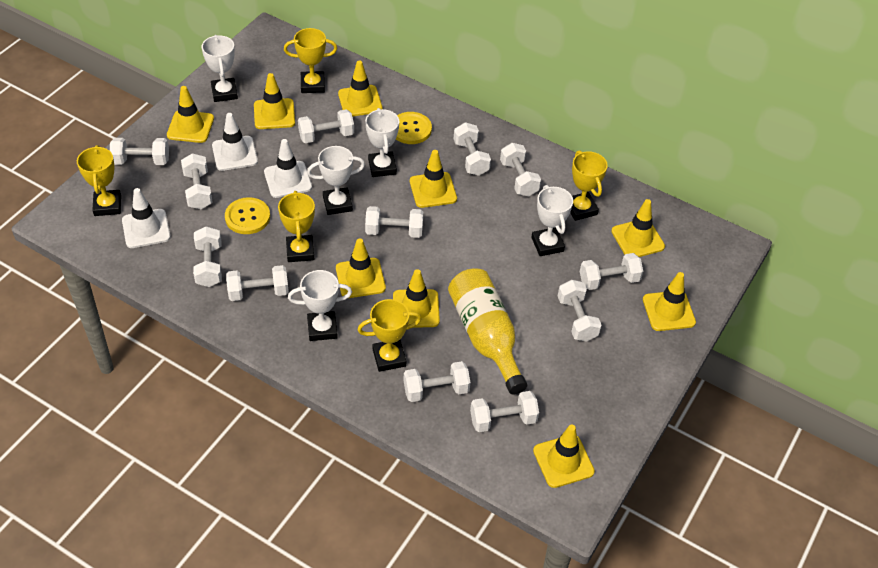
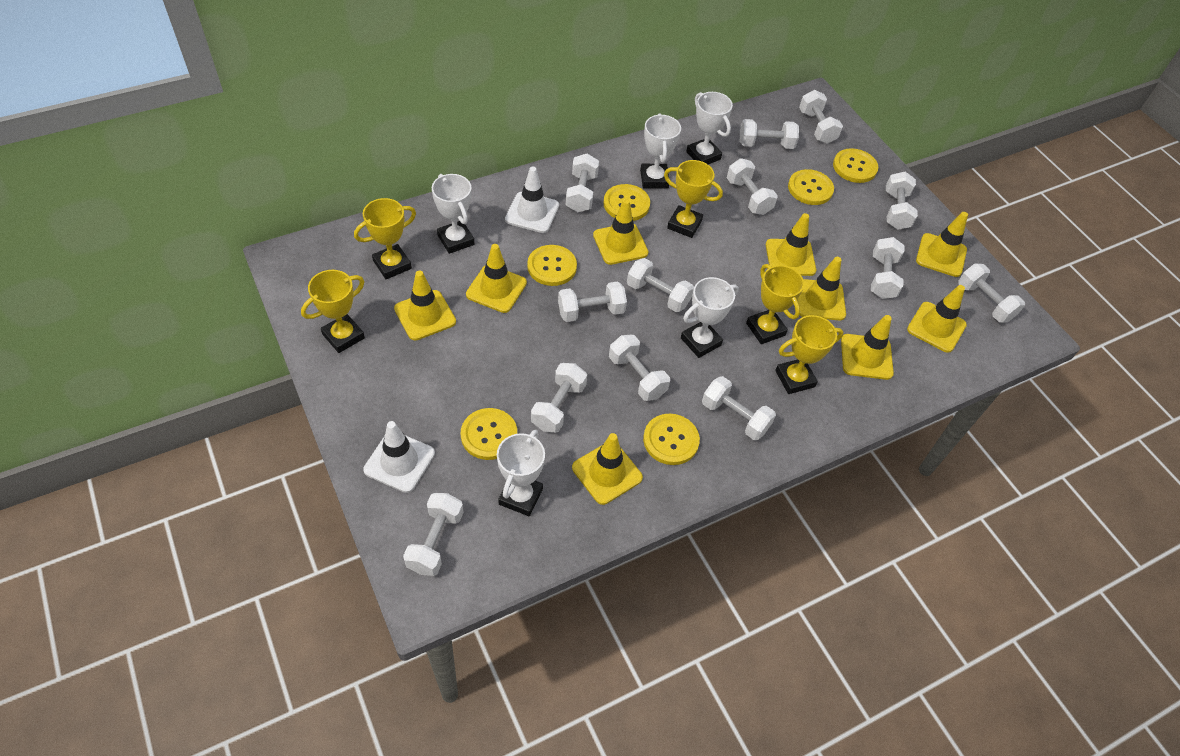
white dumbbell: 12 -> 13
white traffic cone: 3 -> 2
yellow bottle: 1 -> 0
yellow button: 2 -> 6

